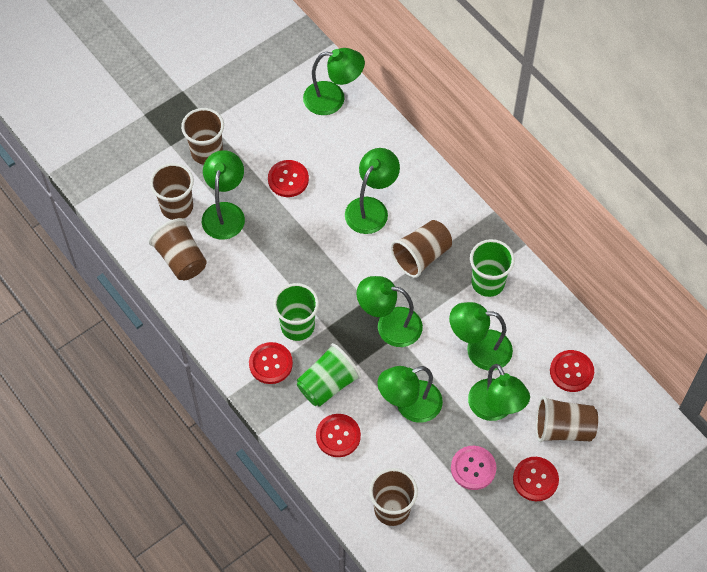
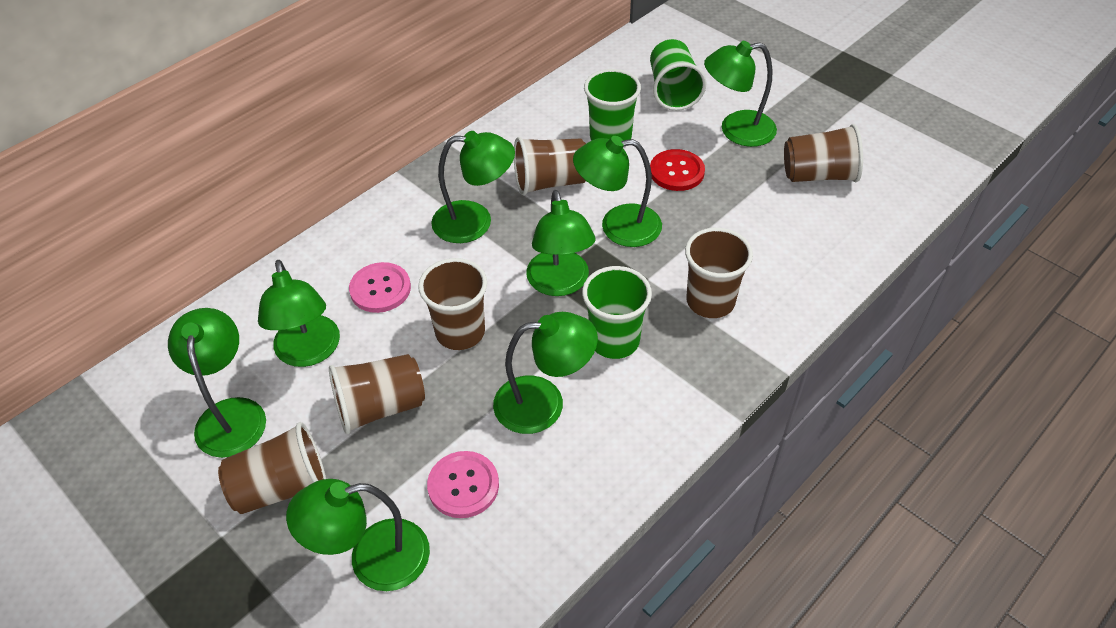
green lamp: 7 -> 8
pink button: 1 -> 2
red button: 5 -> 1

